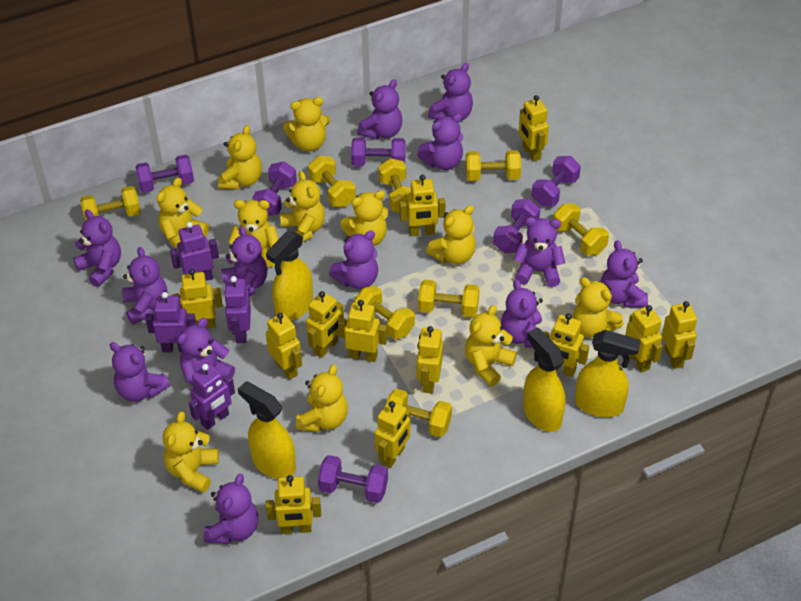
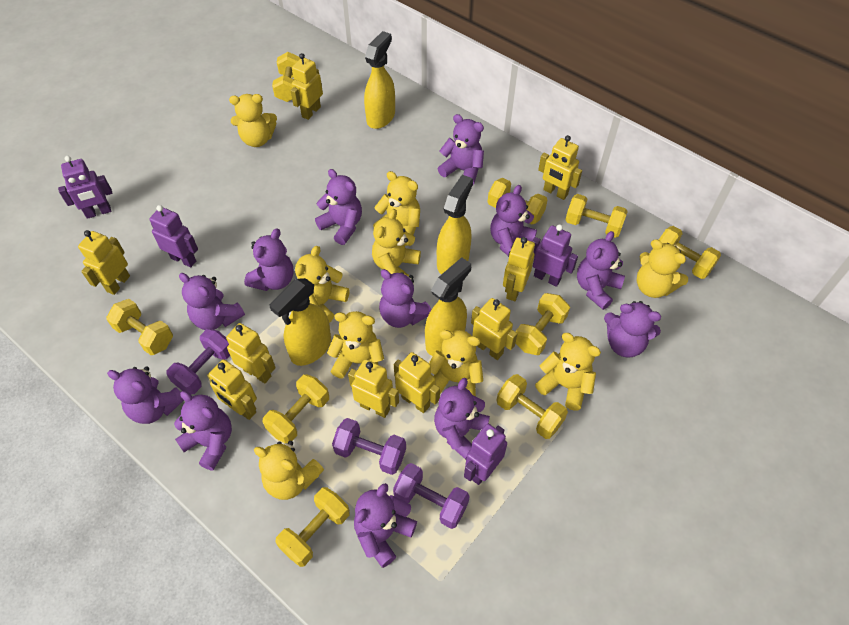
purple dumbbell: 6 -> 3
purple teddy bear: 13 -> 12
yellow dumbbell: 8 -> 9
yellow robot: 12 -> 9
yellow teddy bear: 11 -> 9

